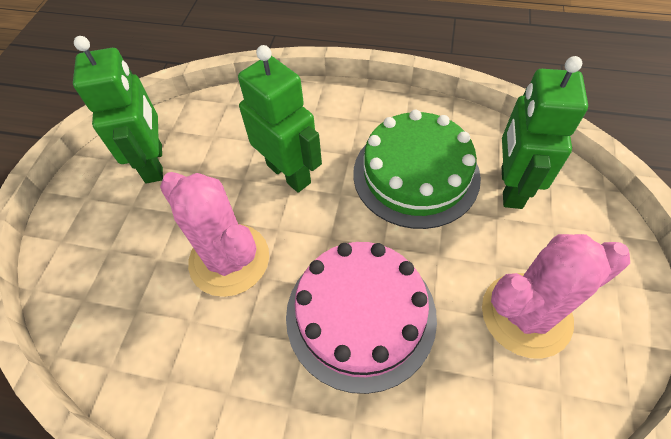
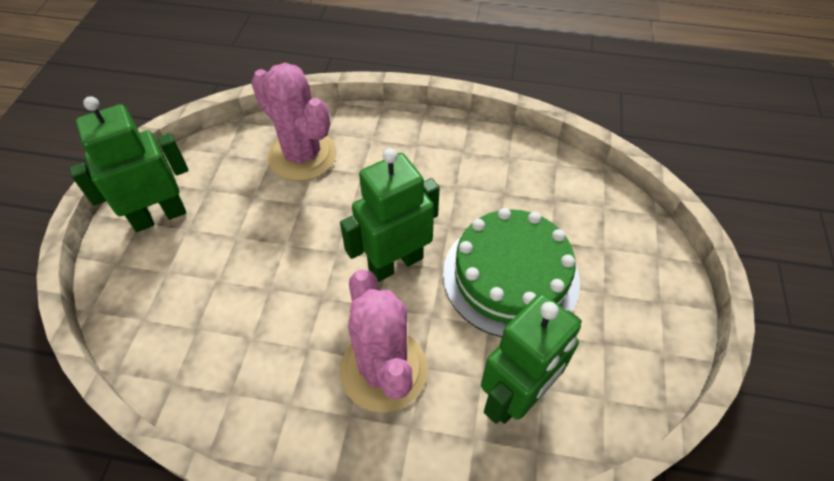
pink cake: 1 -> 0

